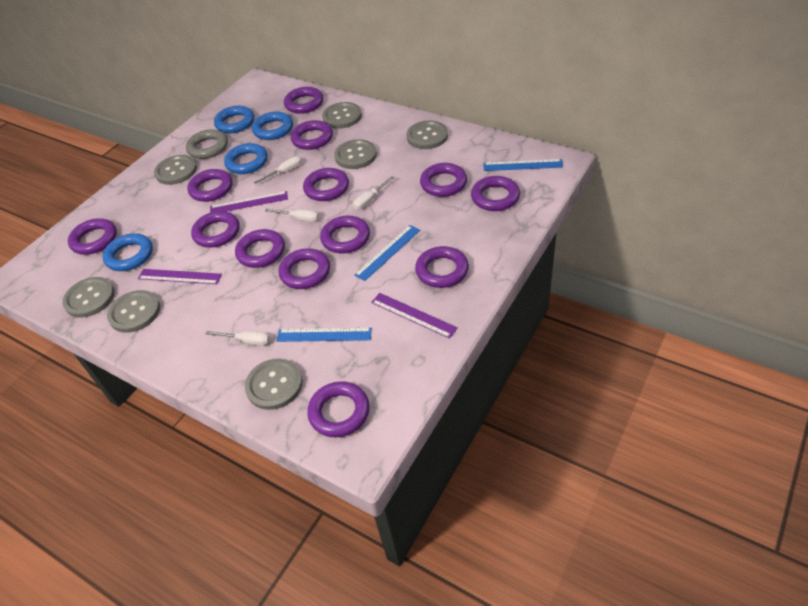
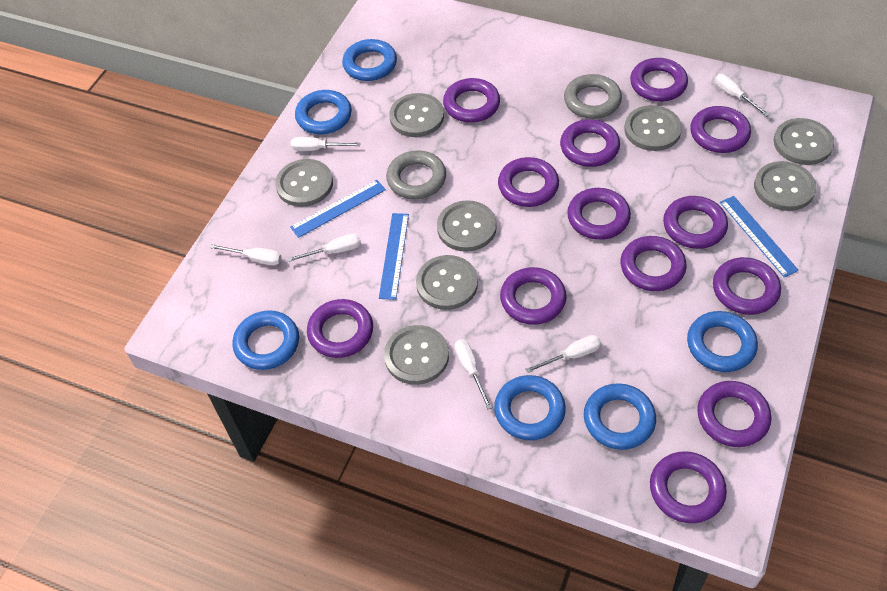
blue ring: 4 -> 6
grey button: 7 -> 8
grey ring: 1 -> 2
purple ruler: 3 -> 0
white screwdriver: 4 -> 6

